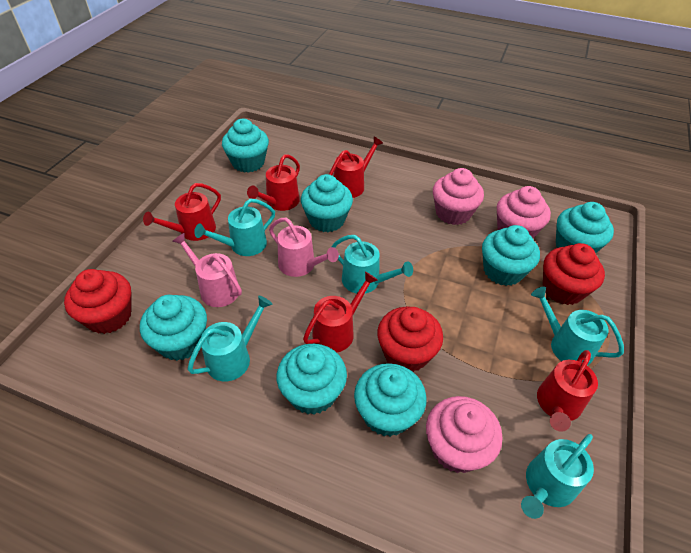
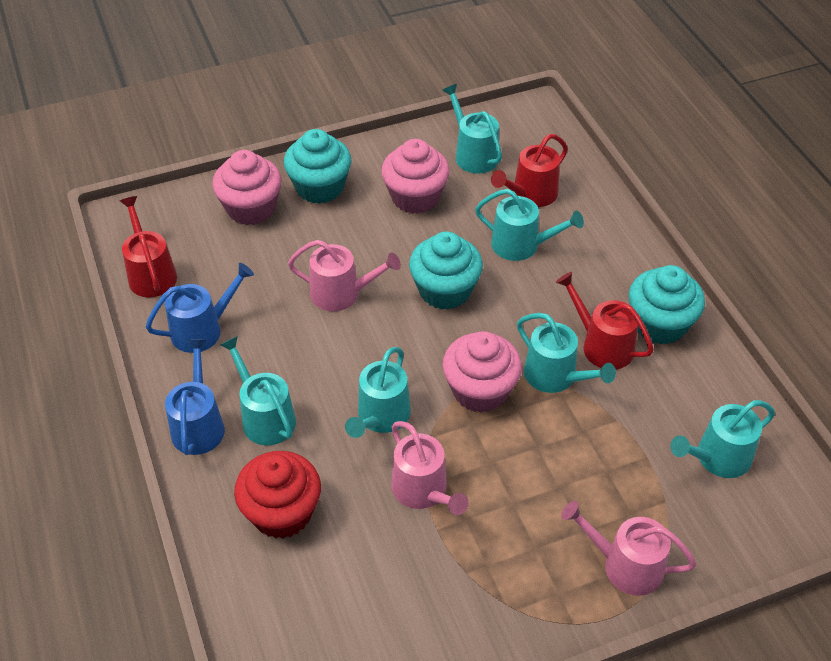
blue watering can: 0 -> 2
pink watering can: 2 -> 3
red cupcake: 3 -> 1
red watering can: 5 -> 3
turquoise cupcake: 7 -> 3
turquoise watering can: 5 -> 6

